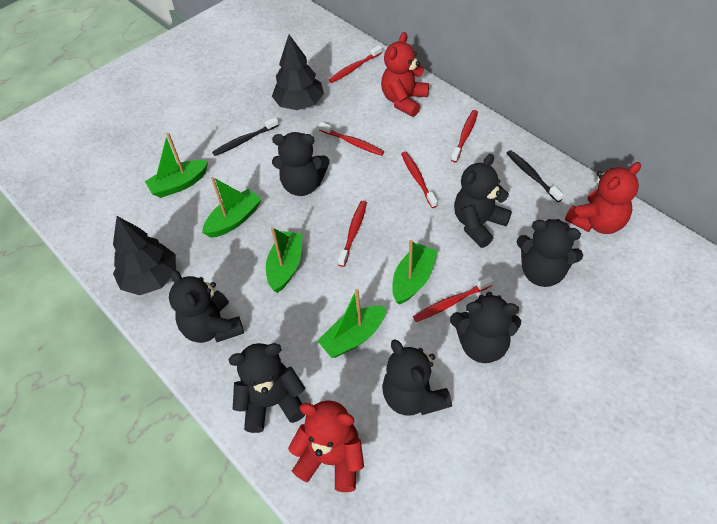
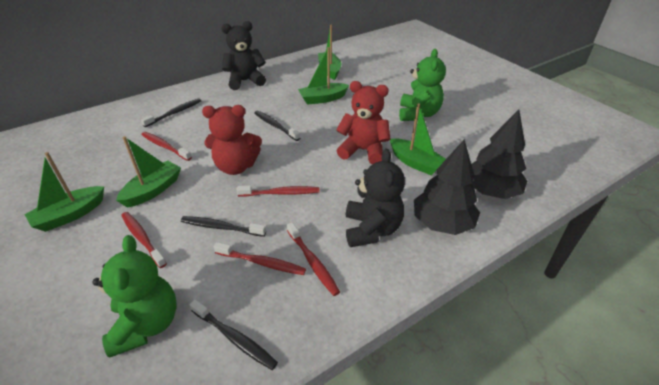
black teddy bear: 7 -> 2
black toothbrush: 2 -> 4
green teddy bear: 0 -> 2
red teddy bear: 3 -> 2
red toothbrush: 6 -> 5

